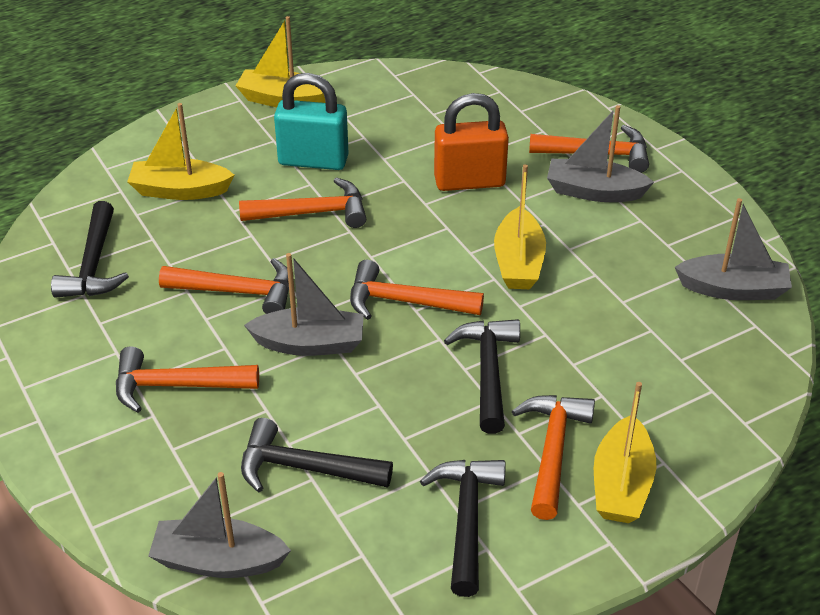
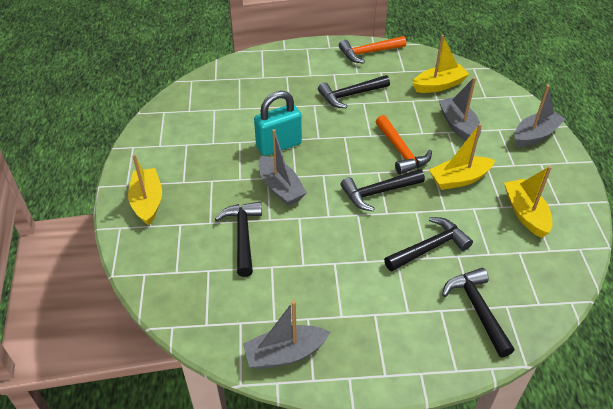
black hammer: 4 -> 5
orange hammer: 6 -> 2
orange padlock: 1 -> 0

